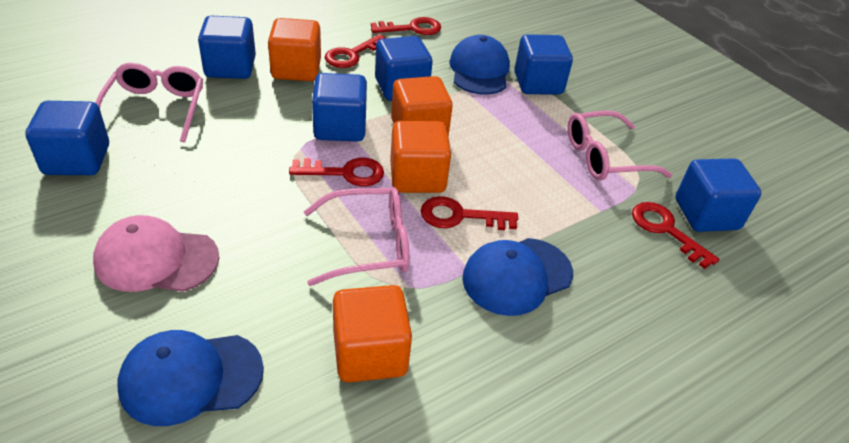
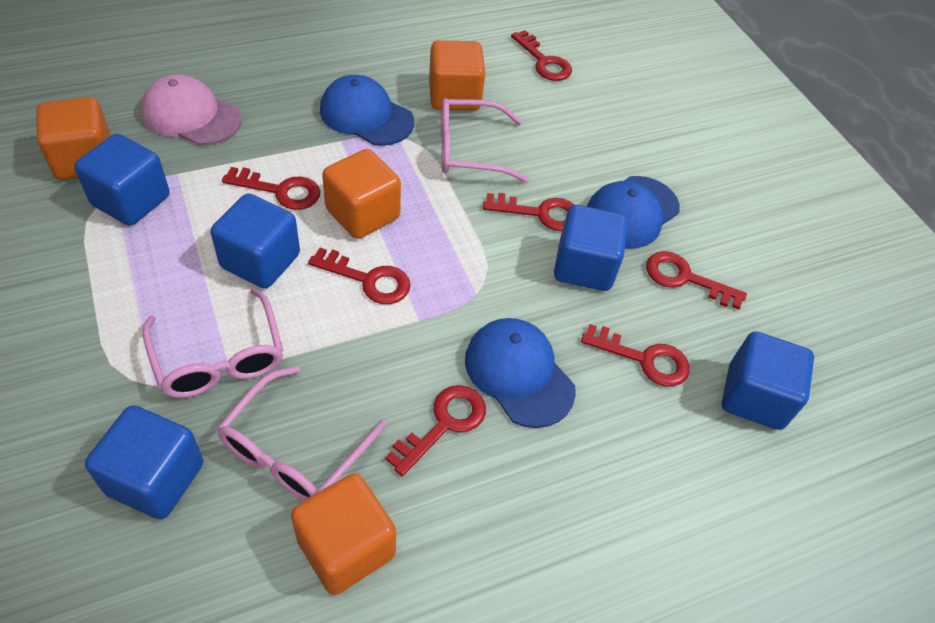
blue cube: 6 -> 5
red key: 5 -> 7

